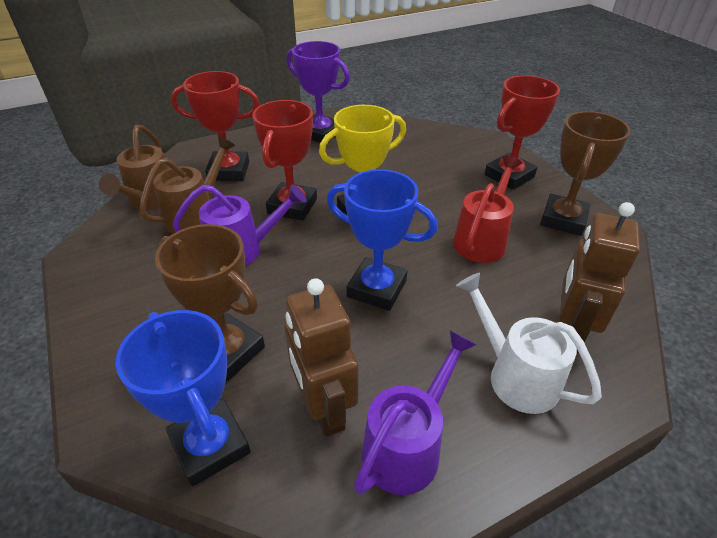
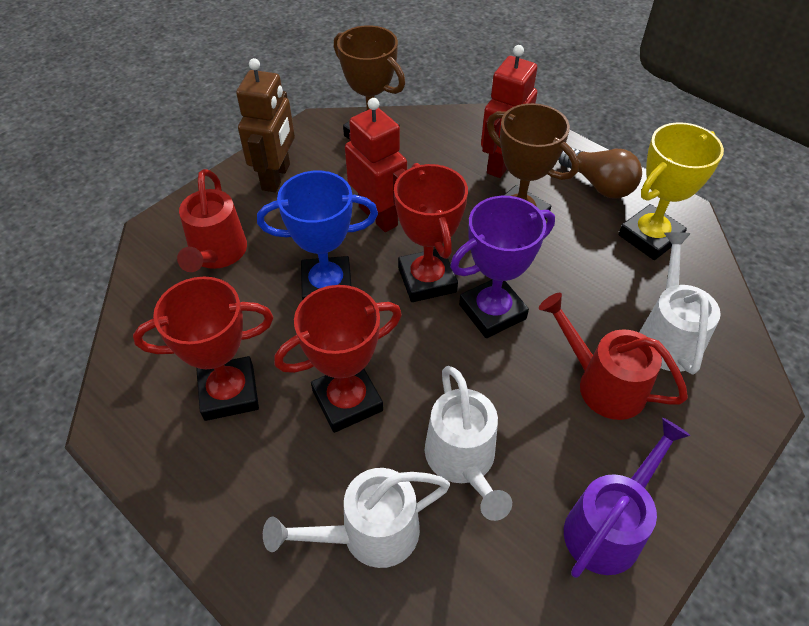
blue trophy: 2 -> 1
brown light bulb: 0 -> 1
brown robot: 2 -> 1
brown watering can: 2 -> 0
purple watering can: 2 -> 1
red robot: 0 -> 2
red watering can: 1 -> 2
white watering can: 1 -> 3

